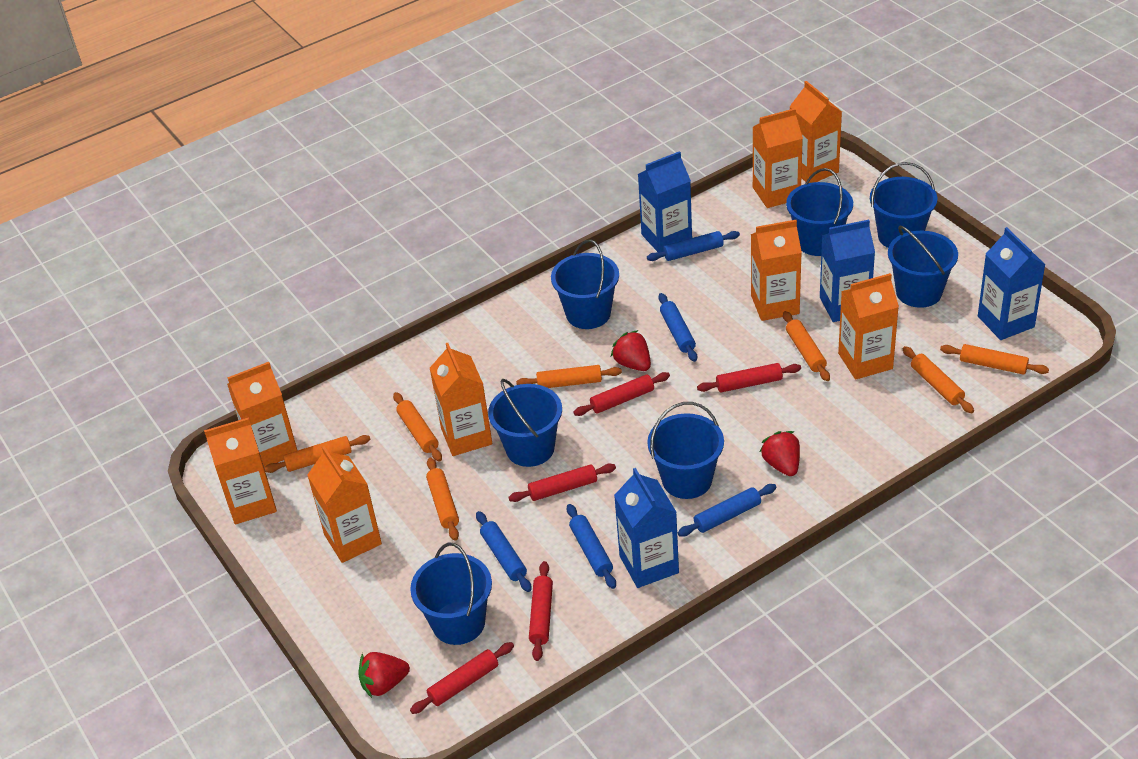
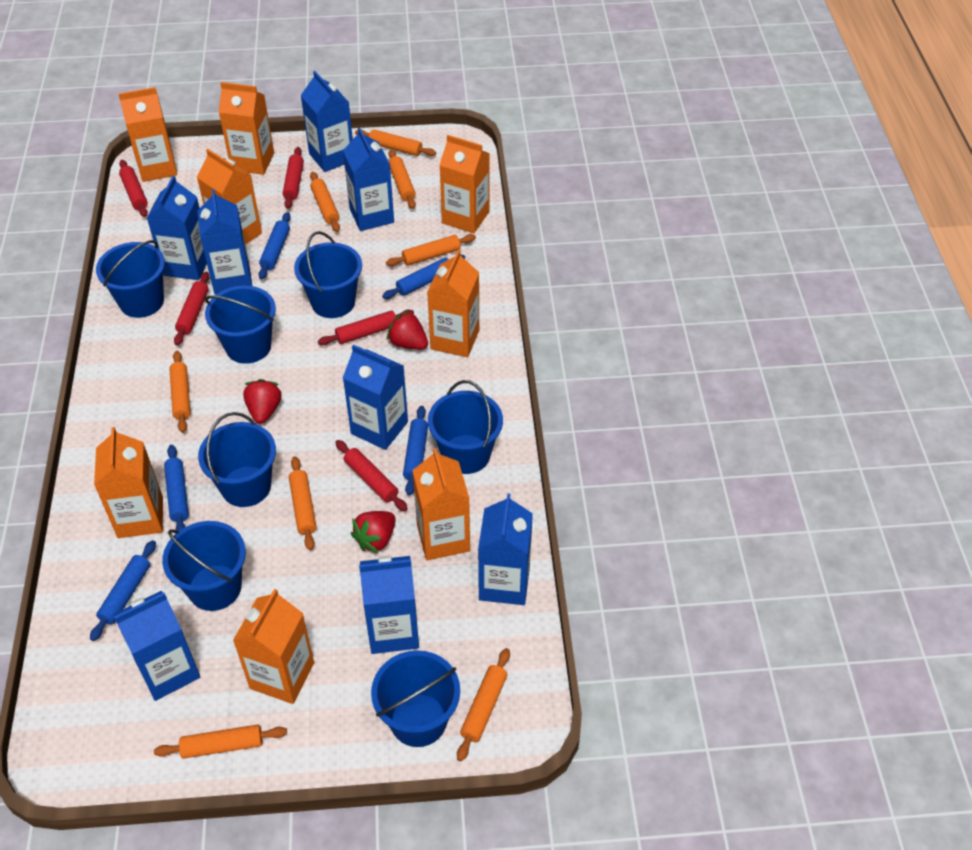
blue carton: 4 -> 8
orange rolling pin: 7 -> 8

